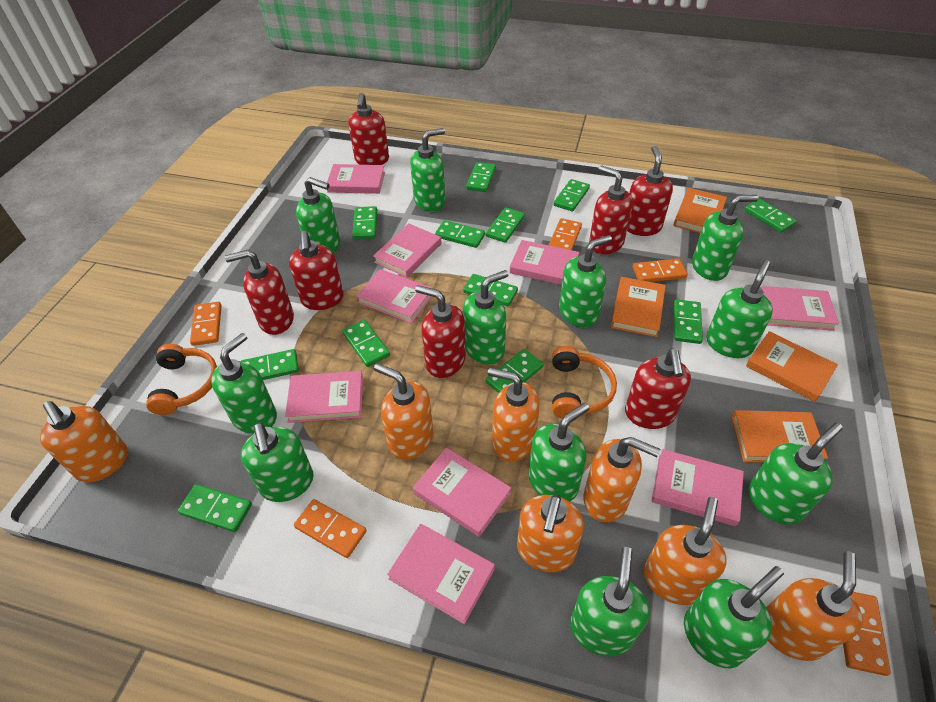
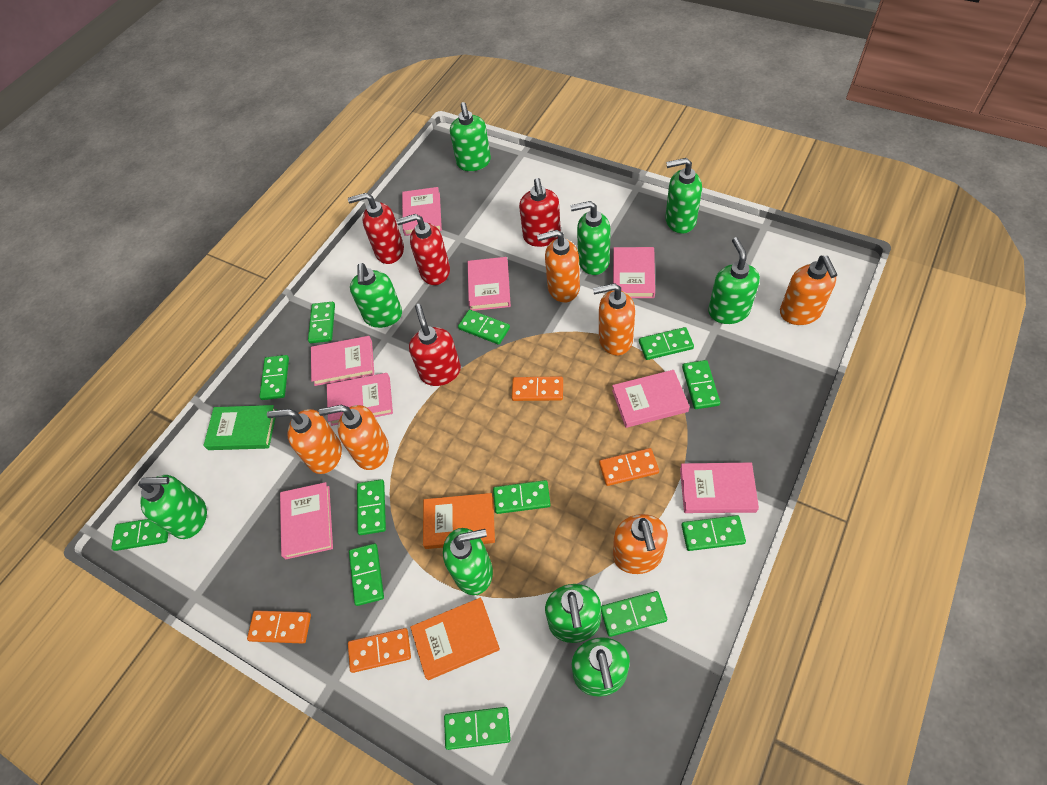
green book: 0 -> 1
green soap dispenser: 12 -> 9
orange book: 4 -> 2
orange domino: 5 -> 4
orange headphones: 2 -> 0
orange soap dispenser: 7 -> 6
pink book: 9 -> 8
red soap dispenser: 7 -> 4

